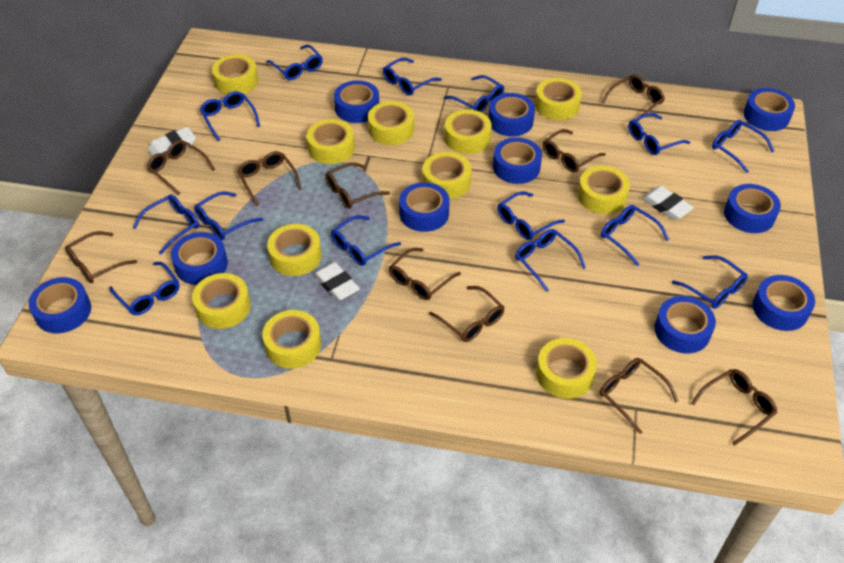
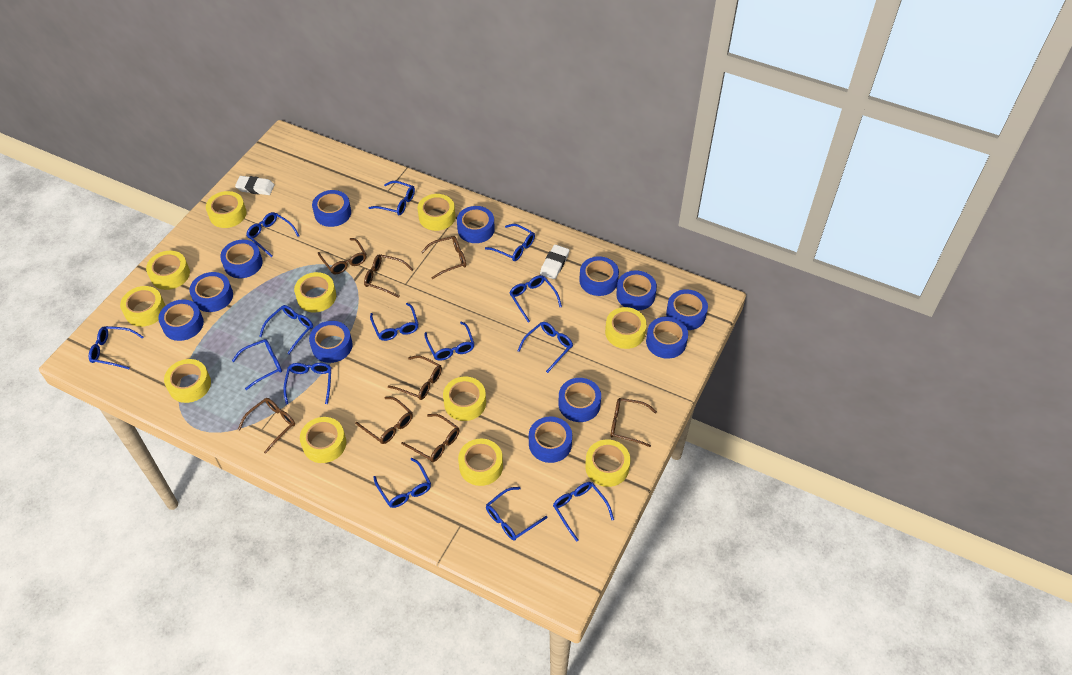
blue tape: 10 -> 12
brown glasses: 10 -> 8
white eraser: 3 -> 2

